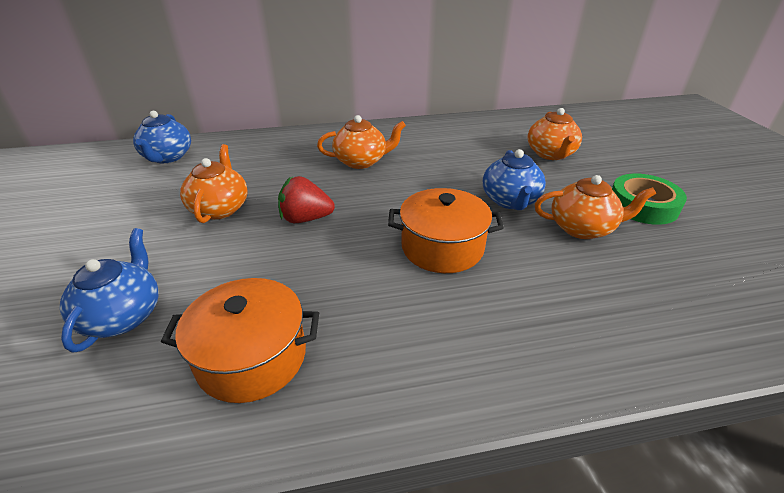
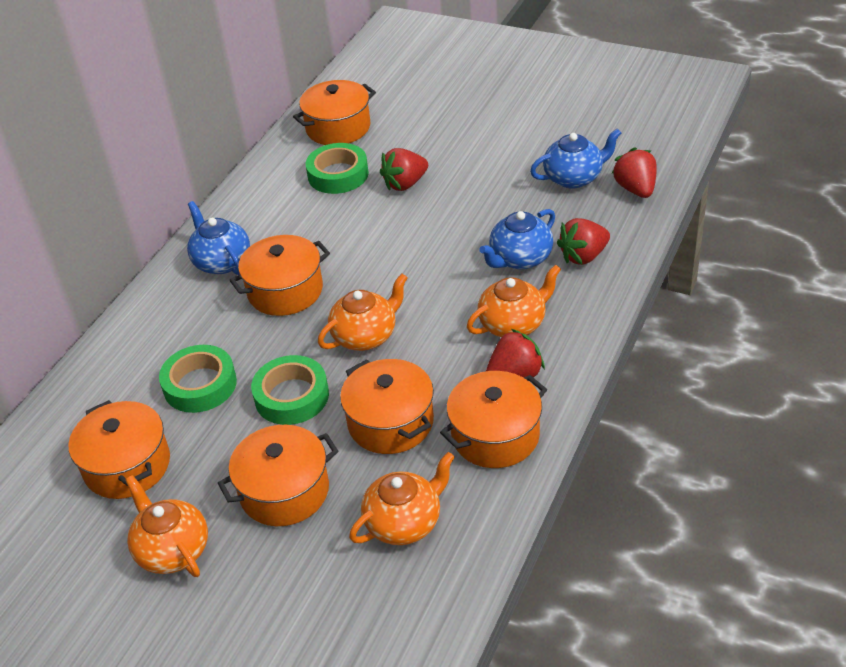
green tape: 1 -> 3
orange pot: 2 -> 6
red strawberry: 1 -> 4

